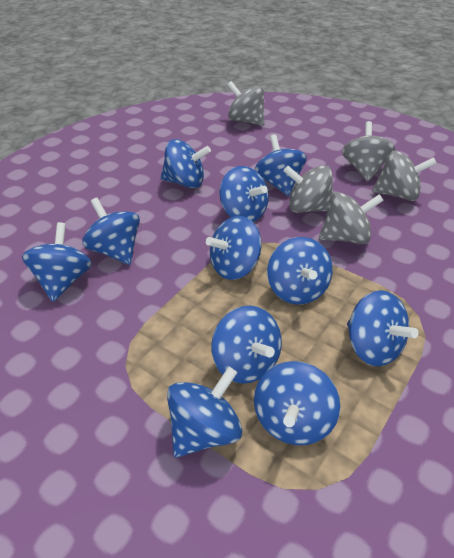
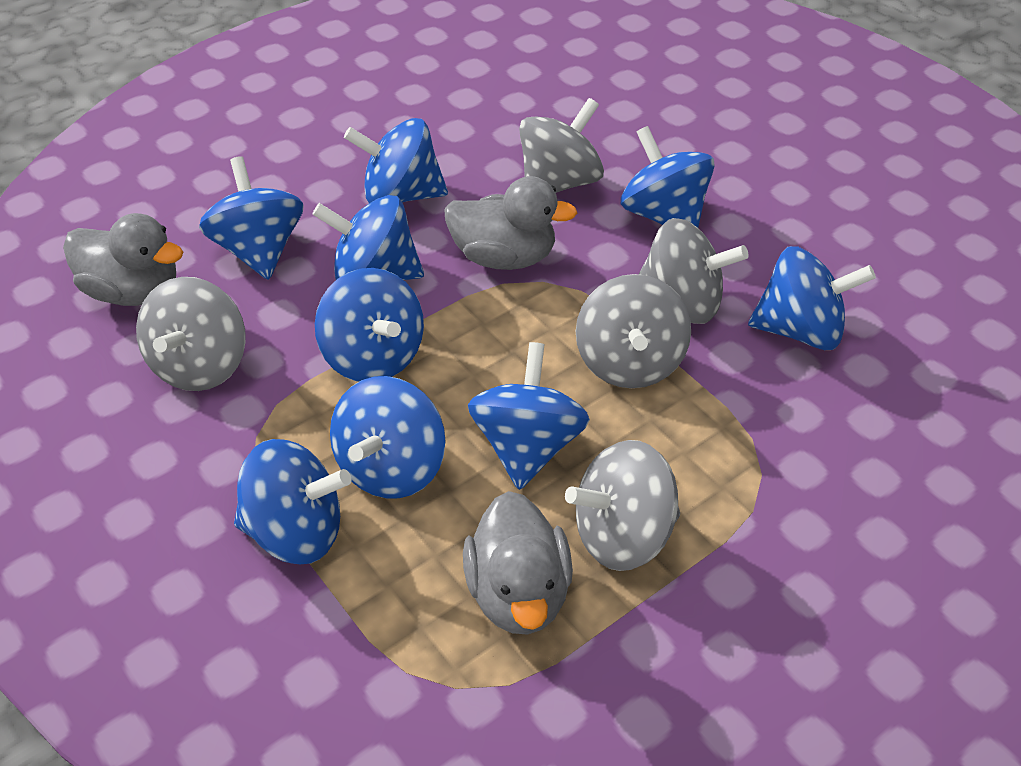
blue spinning top: 11 -> 9
grey duck: 0 -> 3

